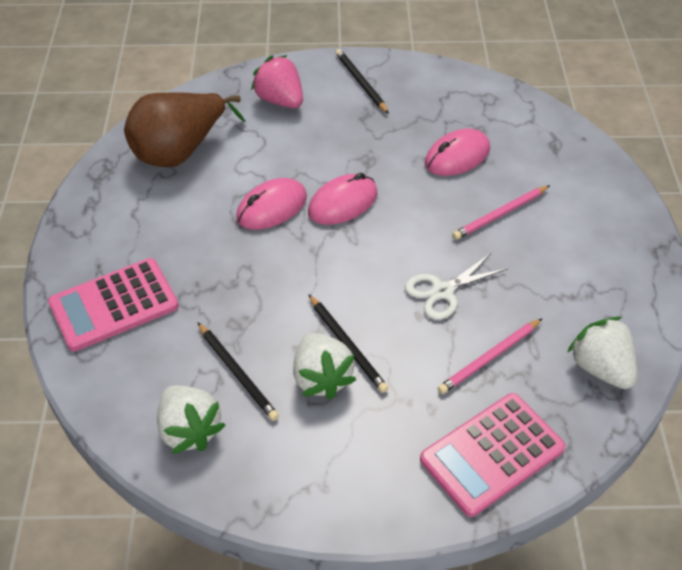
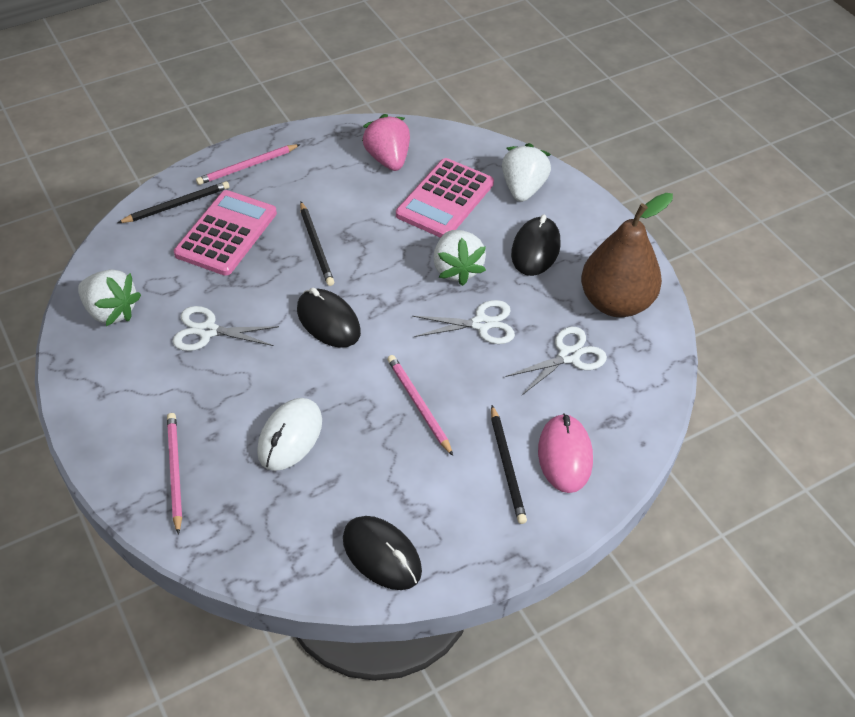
black mouse: 0 -> 3
pink mouse: 3 -> 1
pink pencil: 2 -> 3
white mouse: 0 -> 1
white scissors: 1 -> 3

